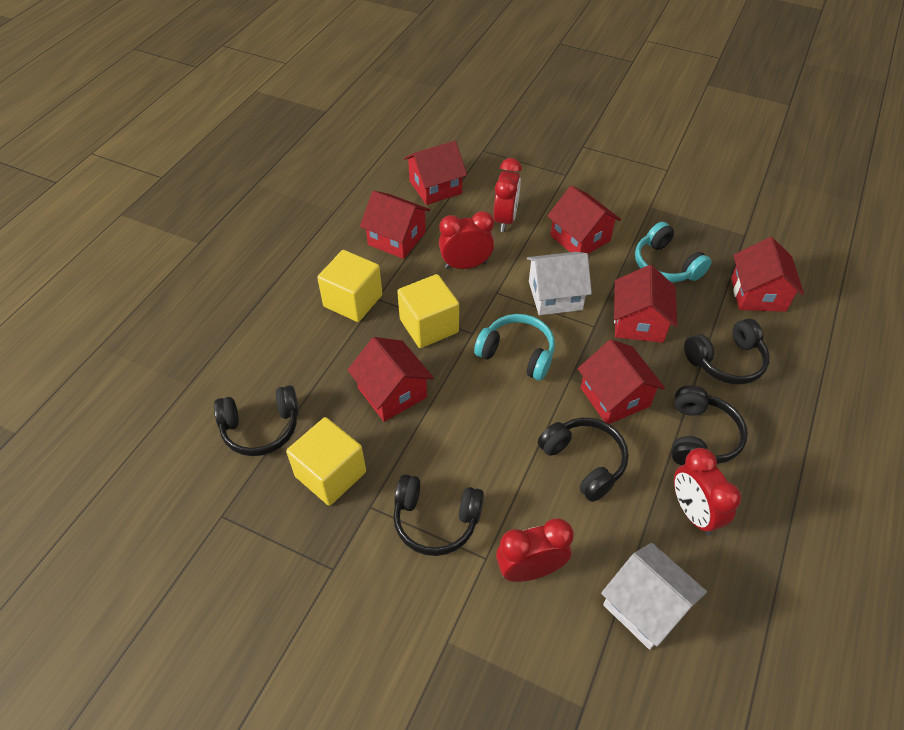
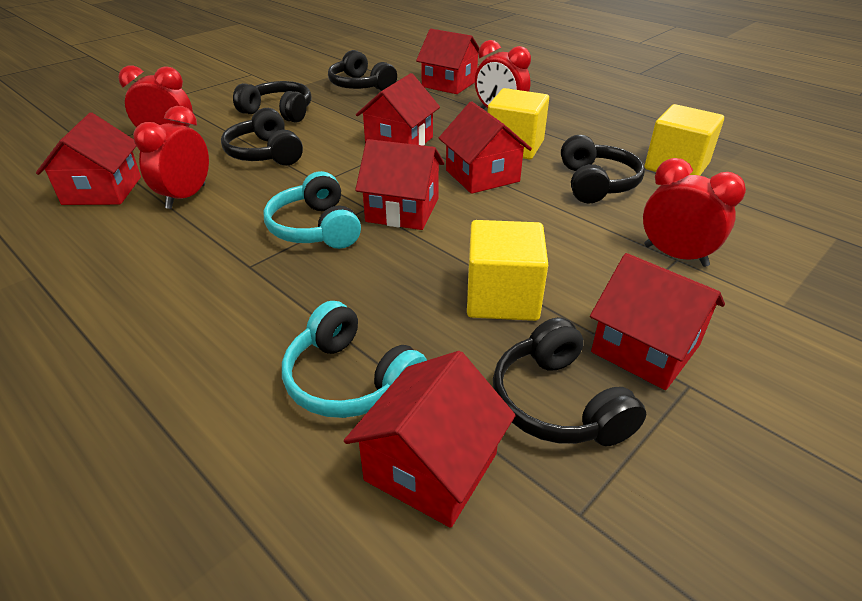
white house: 2 -> 0

